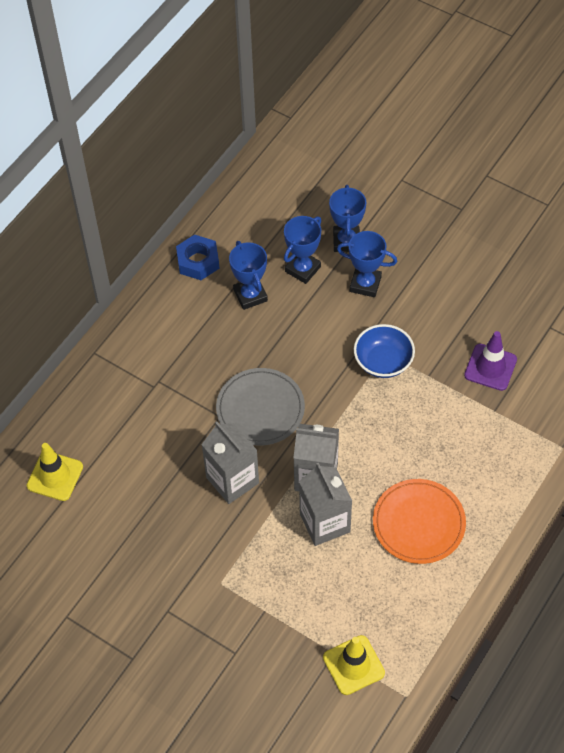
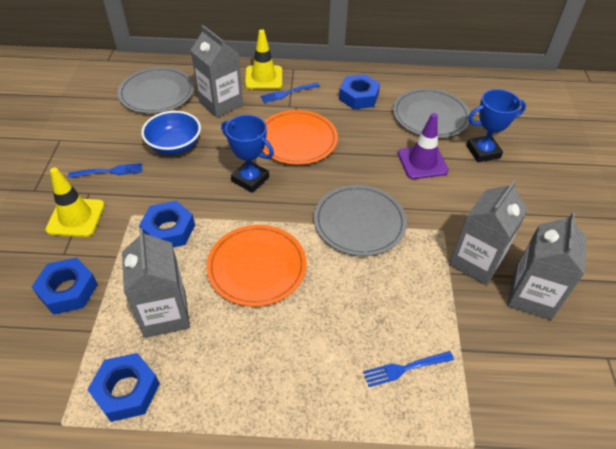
blue fork: 0 -> 3
blue nut: 1 -> 4
blue trophy: 4 -> 2
grey carton: 3 -> 4
grey plate: 1 -> 3
orange plate: 1 -> 2

